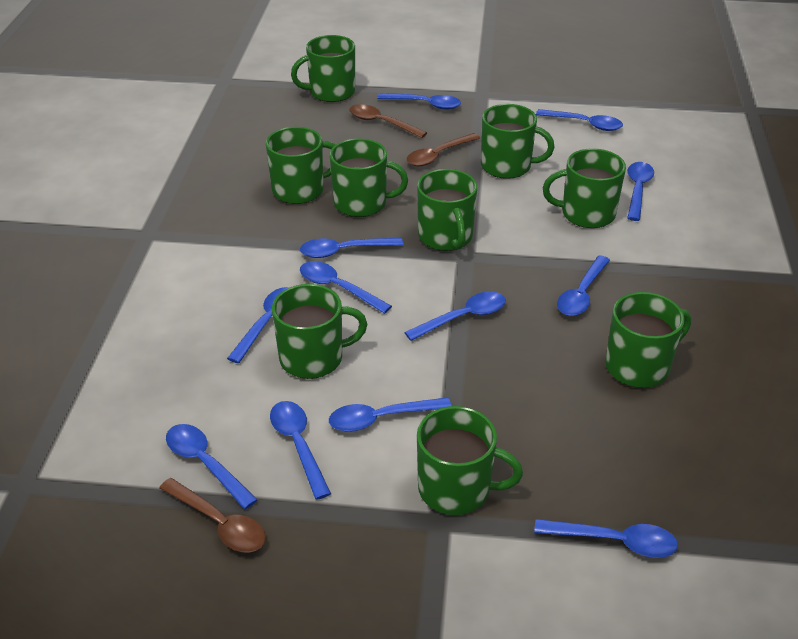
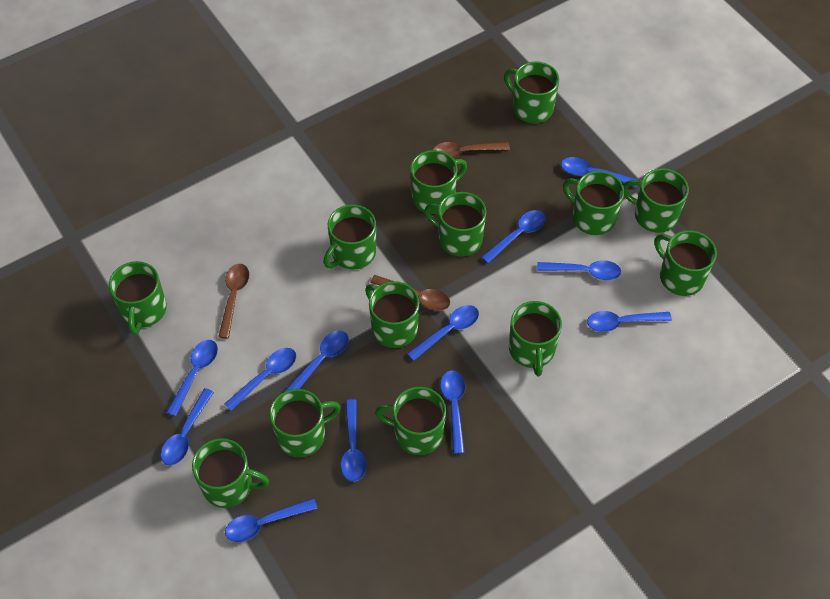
green mug: 9 -> 13

